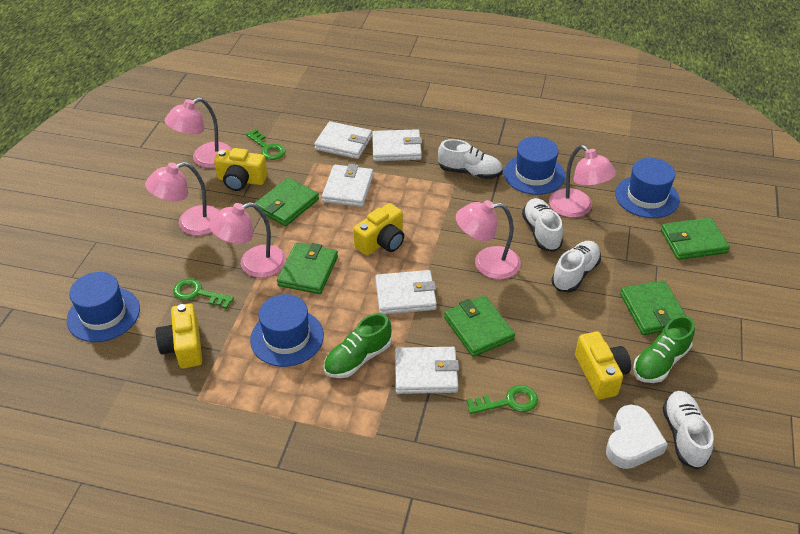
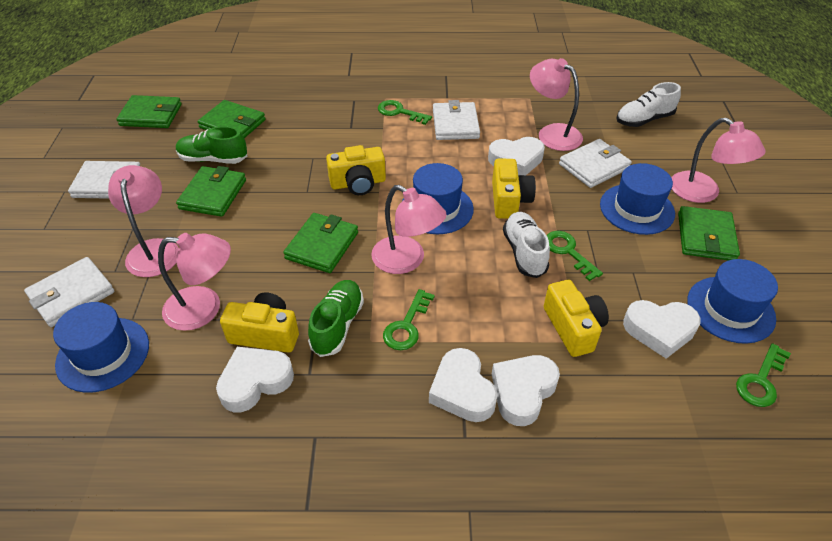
green key: 3 -> 4
white heart: 1 -> 5
white shoe: 4 -> 2
white wallet: 5 -> 4

